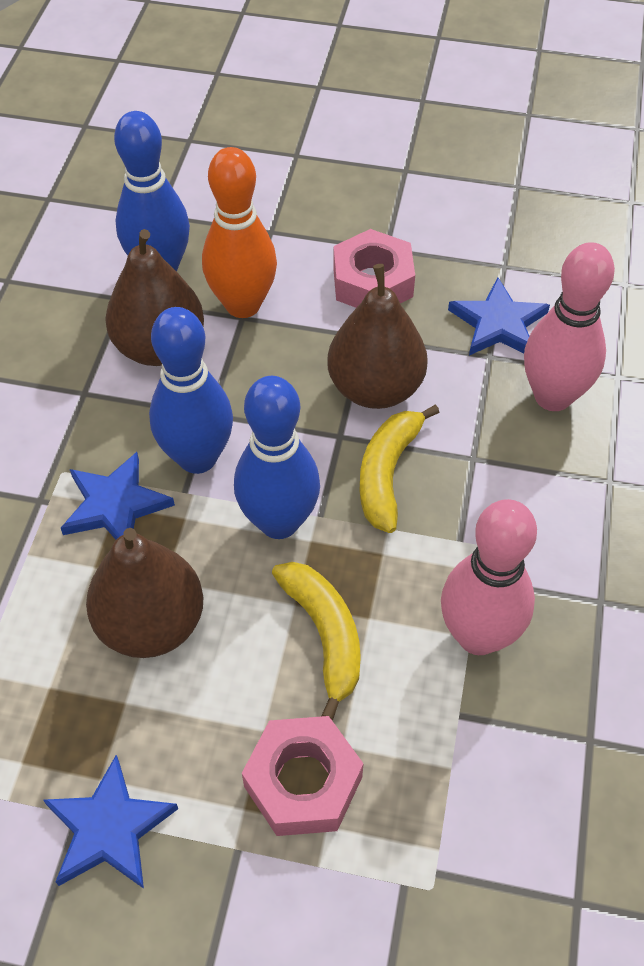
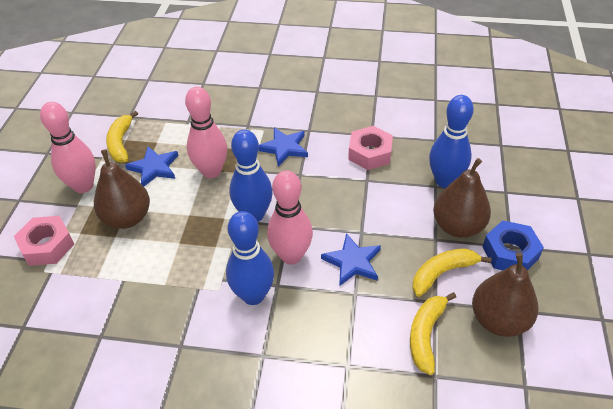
blue nut: 0 -> 1
orange bowling pin: 1 -> 0
pink bowling pin: 2 -> 3
yellow banana: 2 -> 3

